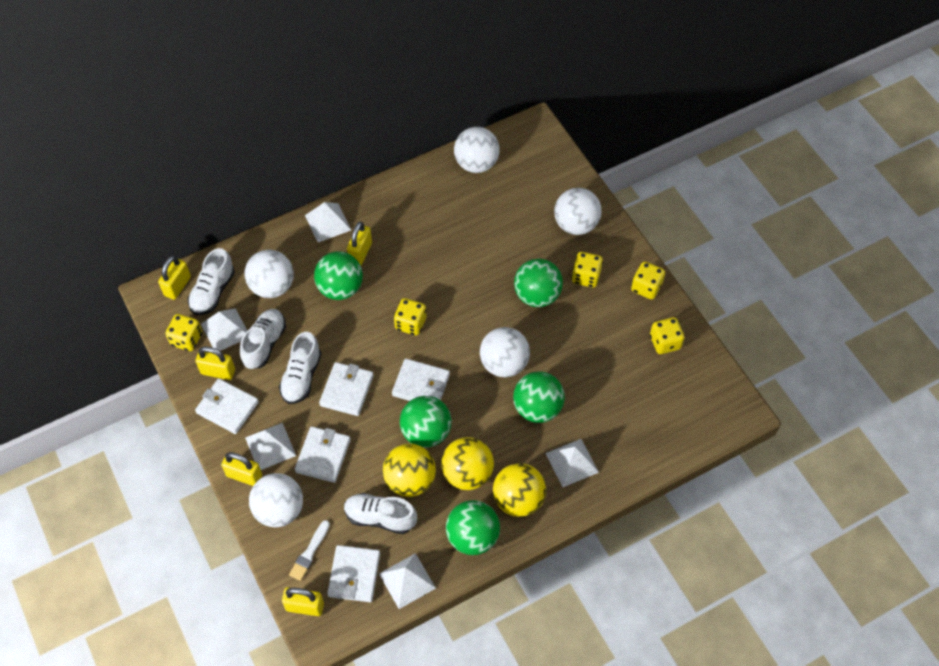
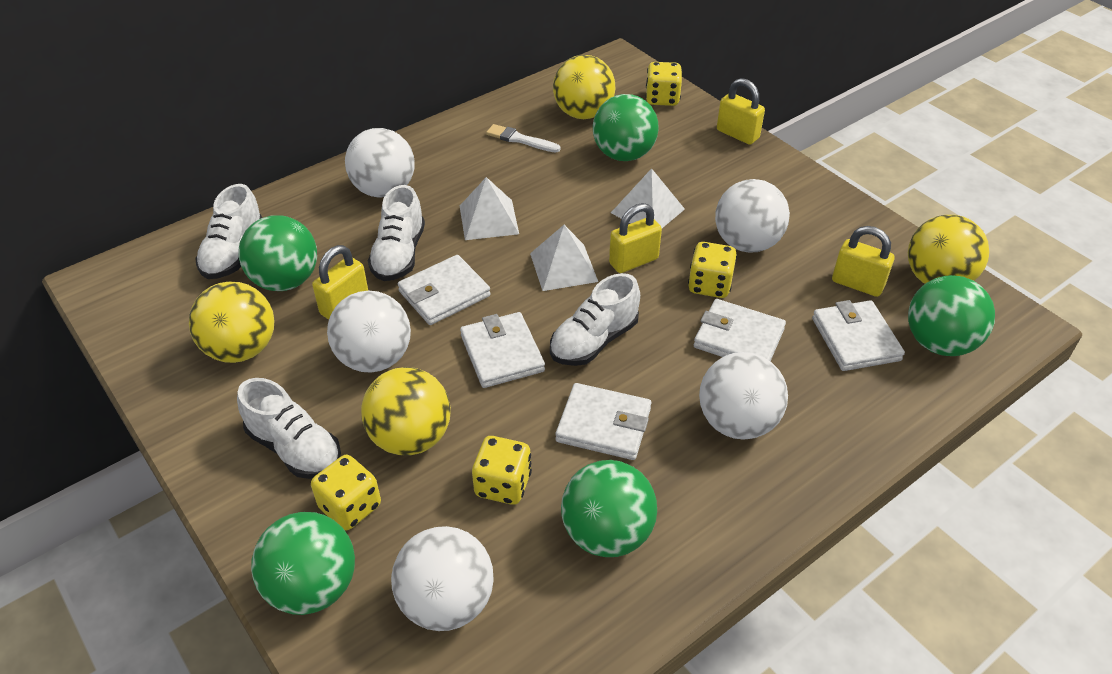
white pyramid: 5 -> 3
yellow ball: 3 -> 4
yellow dice: 5 -> 4
yellow padlock: 5 -> 4

